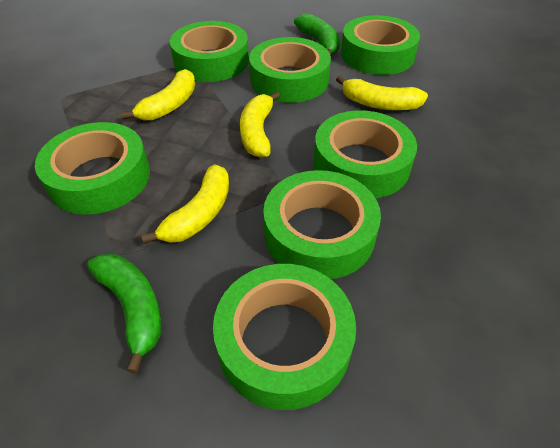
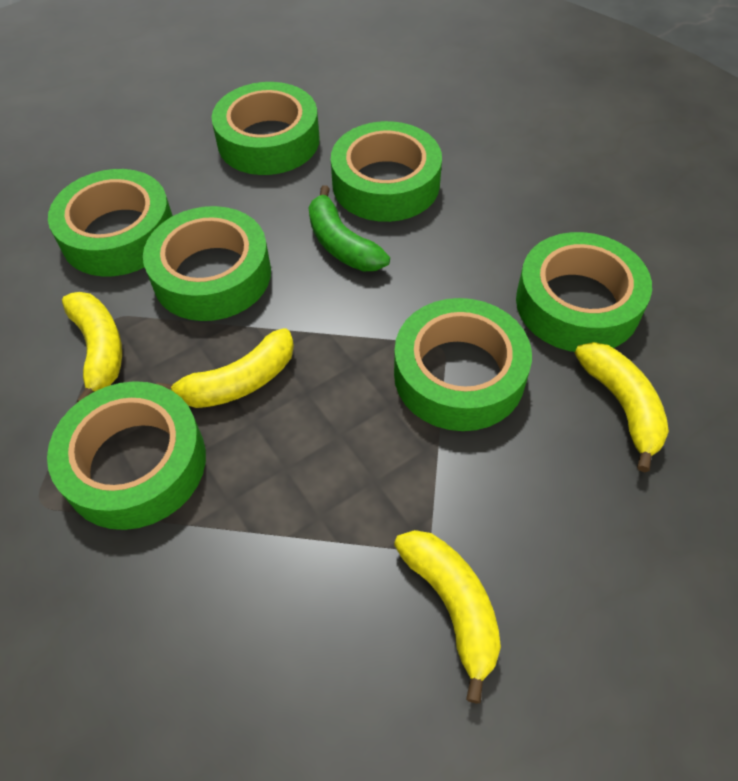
green banana: 2 -> 1

